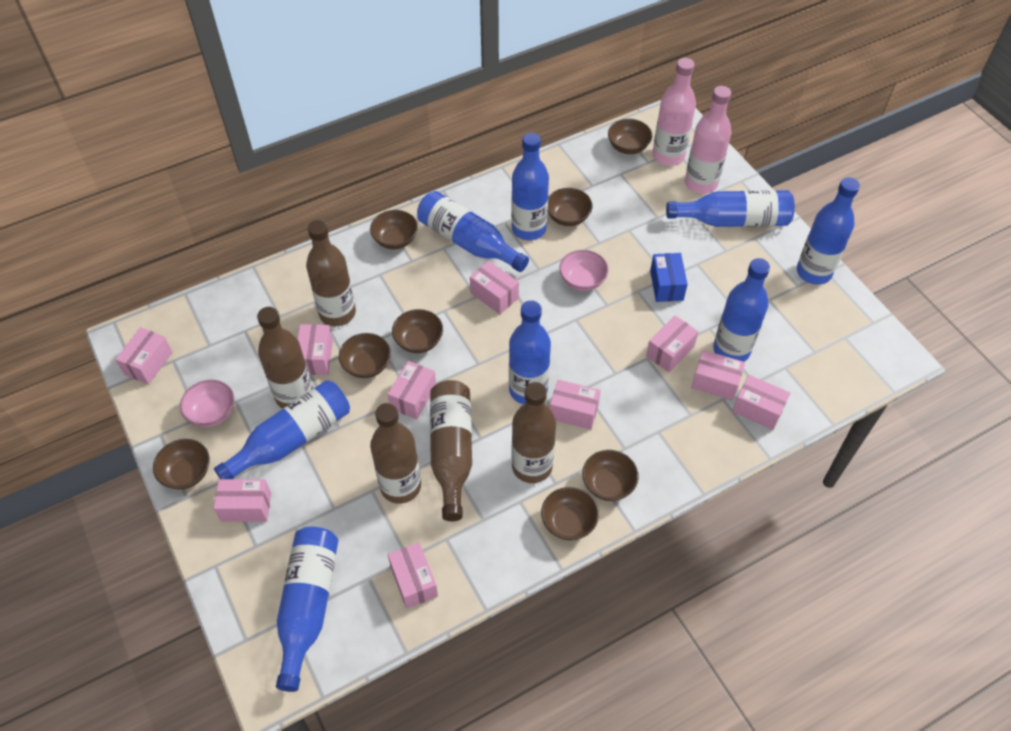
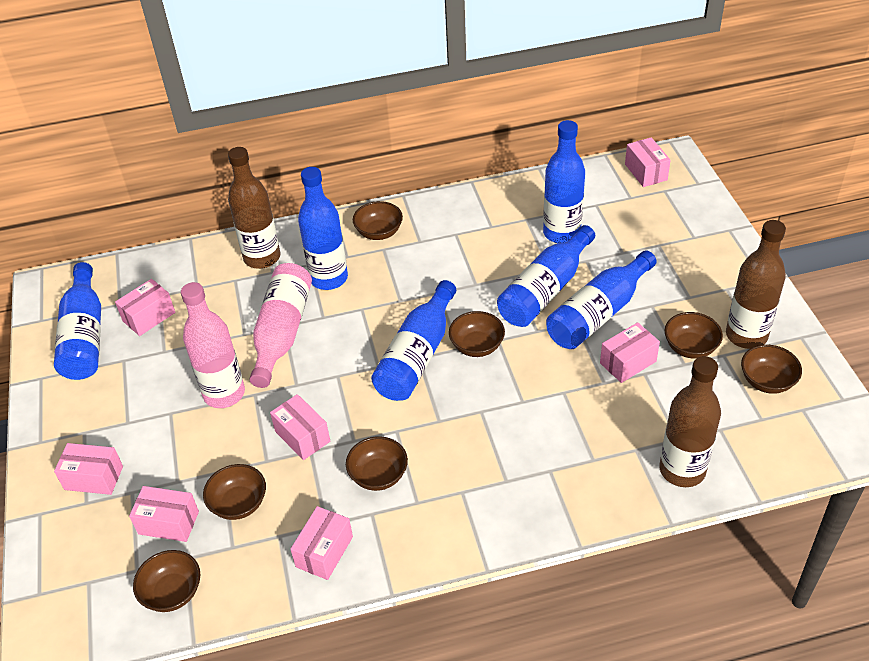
blue bottle: 8 -> 6
blue box: 1 -> 0
brown bottle: 5 -> 3
brown bowl: 8 -> 7
pink bowl: 2 -> 0
pink box: 10 -> 7

